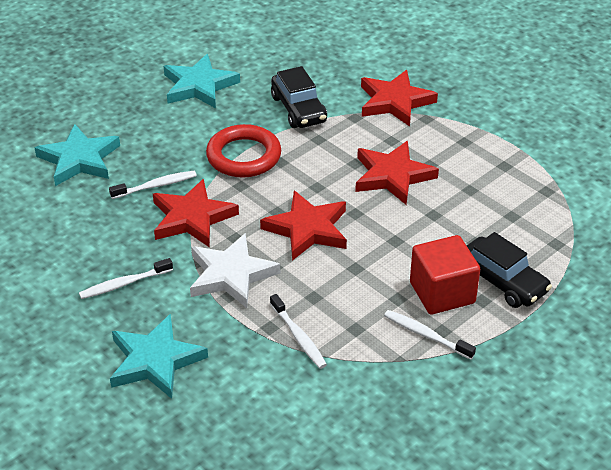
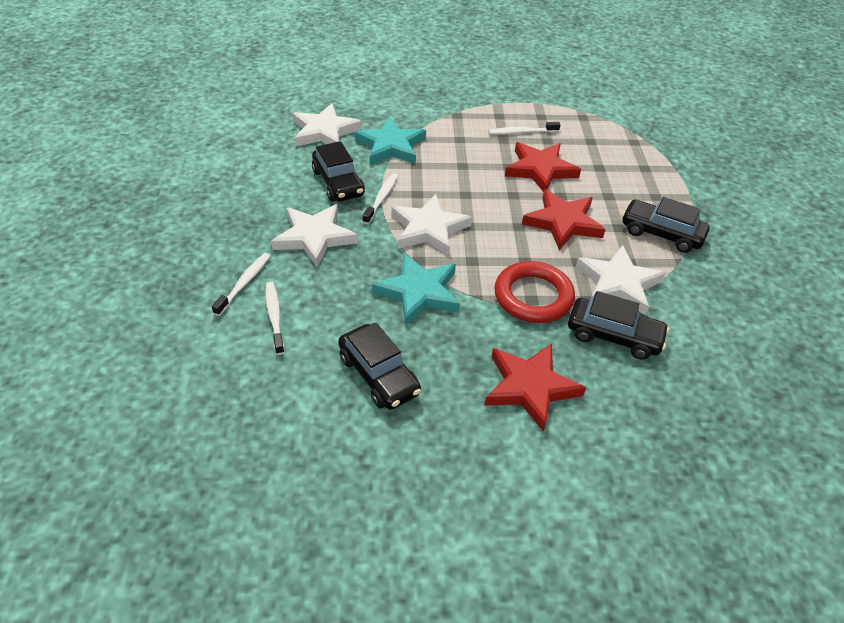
black car: 2 -> 4
red cube: 1 -> 0
red star: 4 -> 3
turquoise star: 3 -> 2
white star: 1 -> 4

